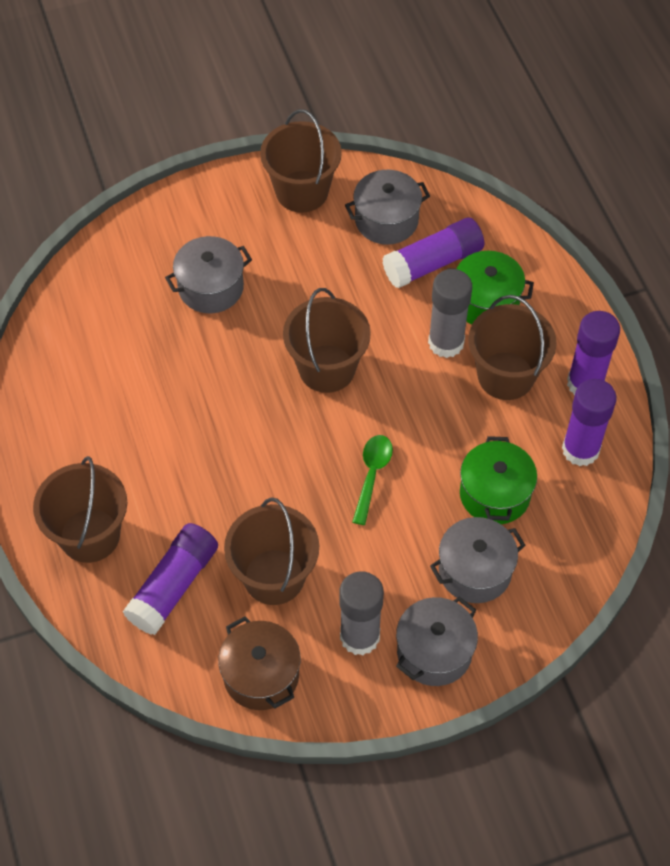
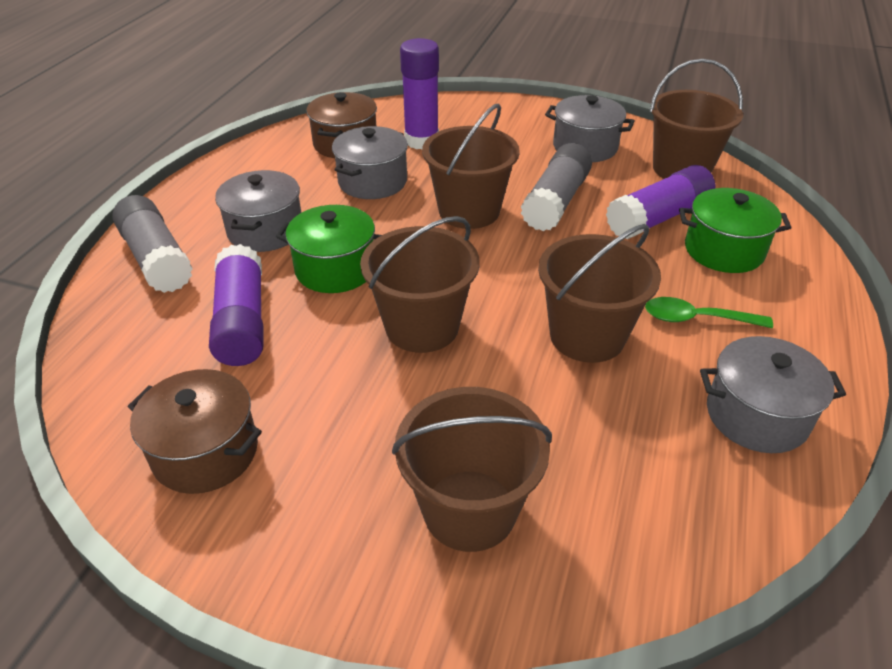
brown pot: 1 -> 2
purple glue stick: 4 -> 3

